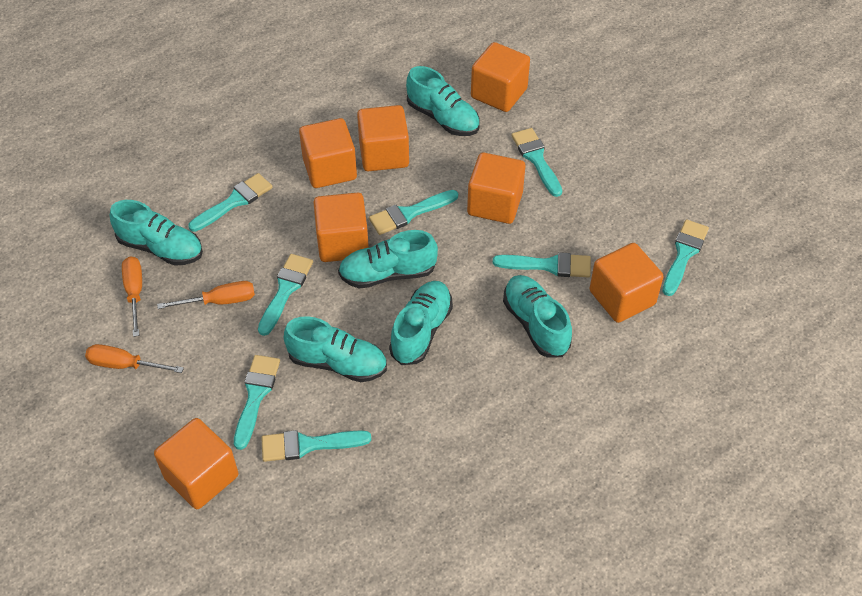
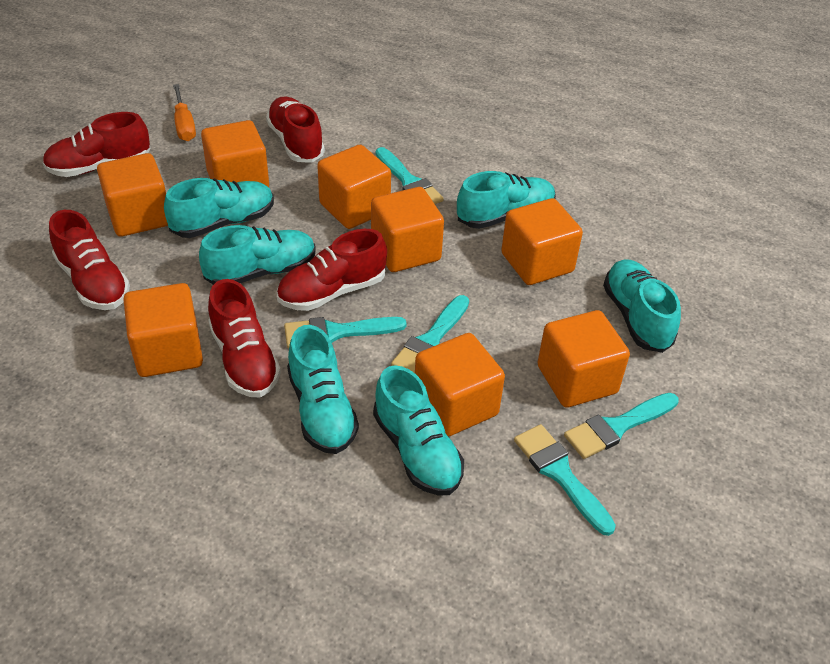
orange cube: 7 -> 8
orange screwdriver: 3 -> 1
red shoe: 0 -> 5
turquoise brush: 8 -> 5

